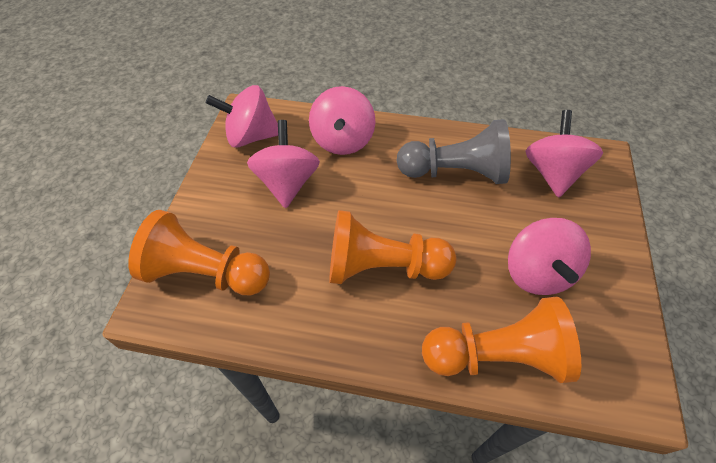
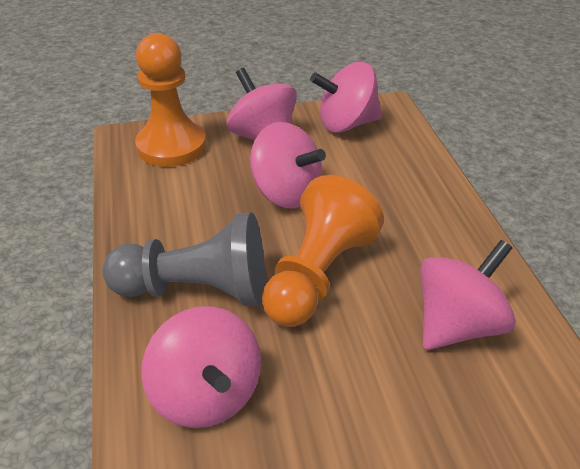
orange pawn: 3 -> 2

